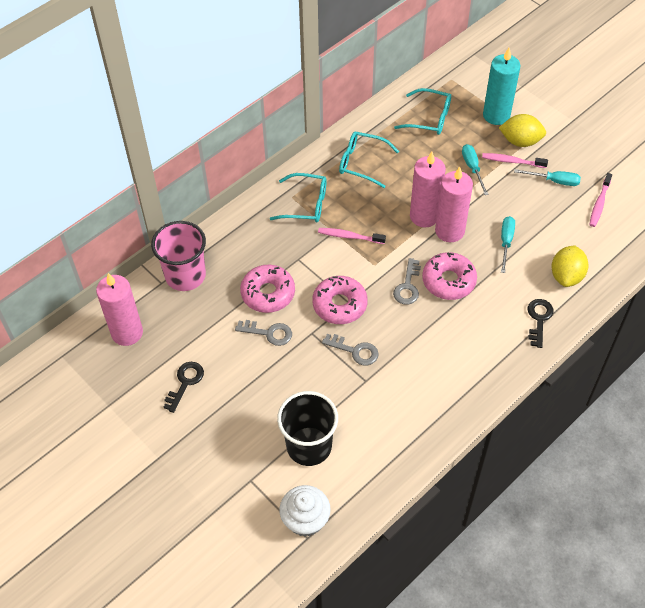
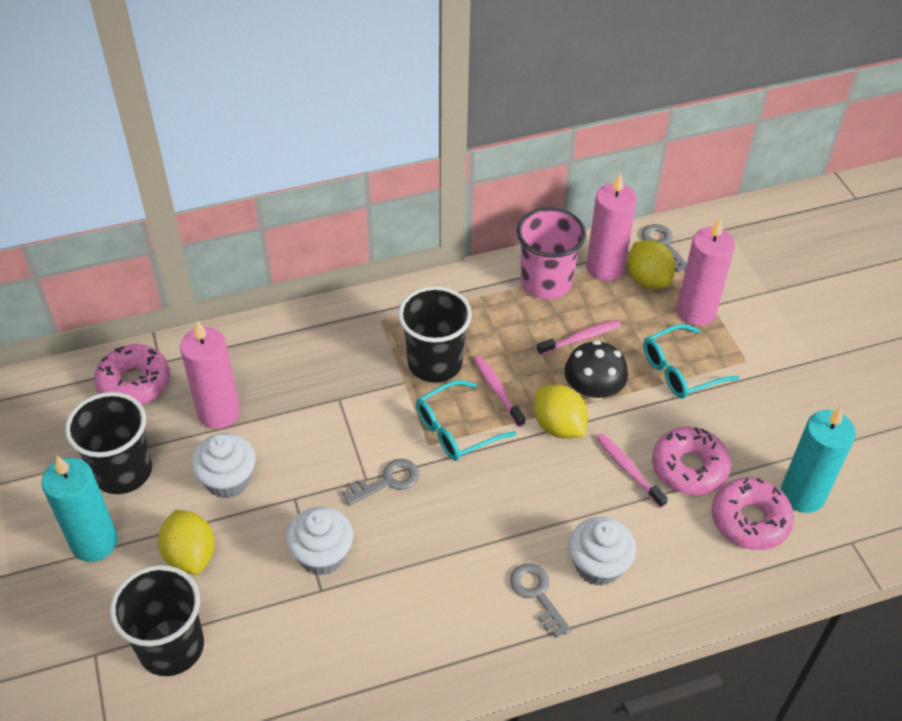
black cup: 1 -> 3
black key: 2 -> 0
black mushroom: 0 -> 1
turquoise candle: 1 -> 2
turquoise glasses: 3 -> 2
turquoise screwdriver: 3 -> 0
white cupcake: 1 -> 3
yellow lemon: 2 -> 3

